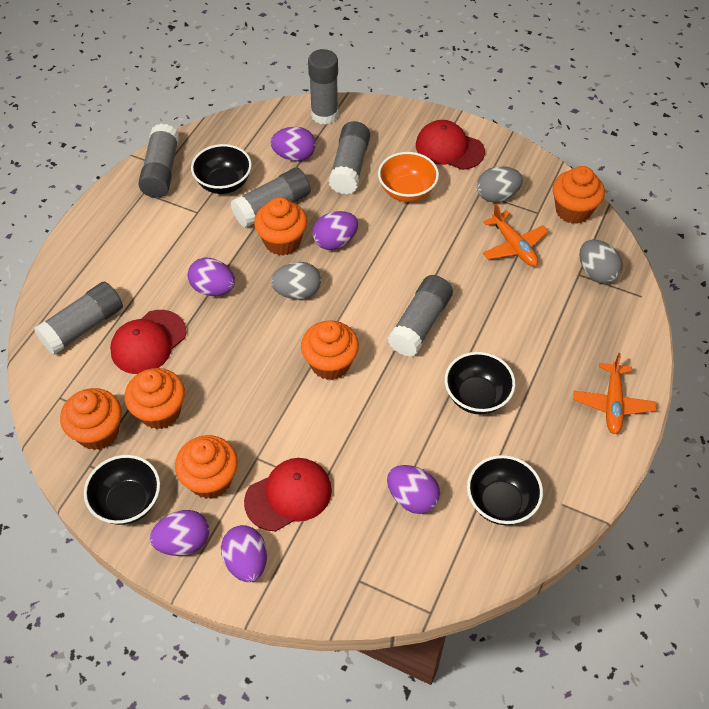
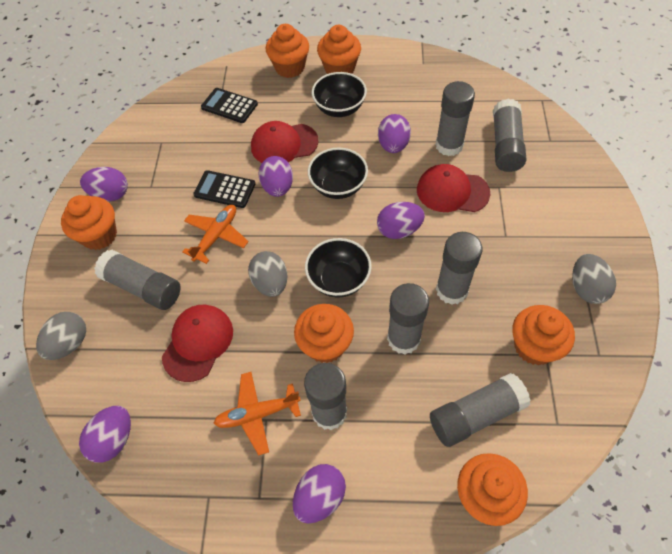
black bowl: 4 -> 3
black calculator: 0 -> 2
grey glue stick: 6 -> 7
orange bowl: 1 -> 0

